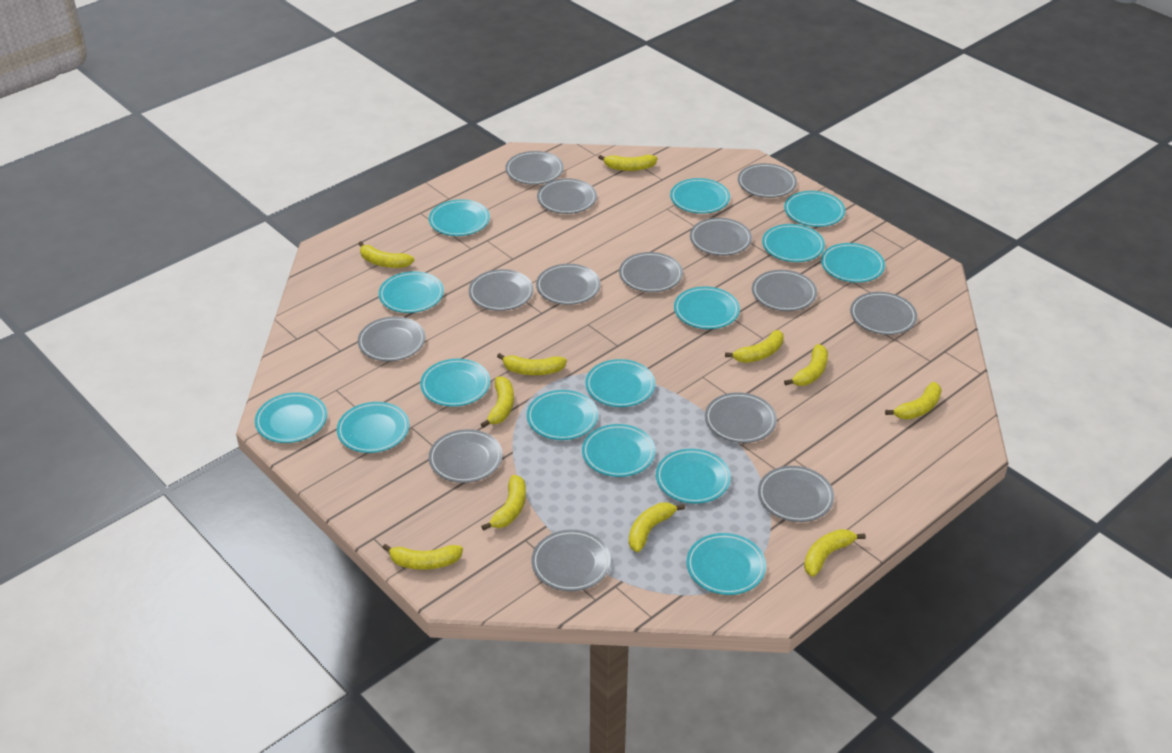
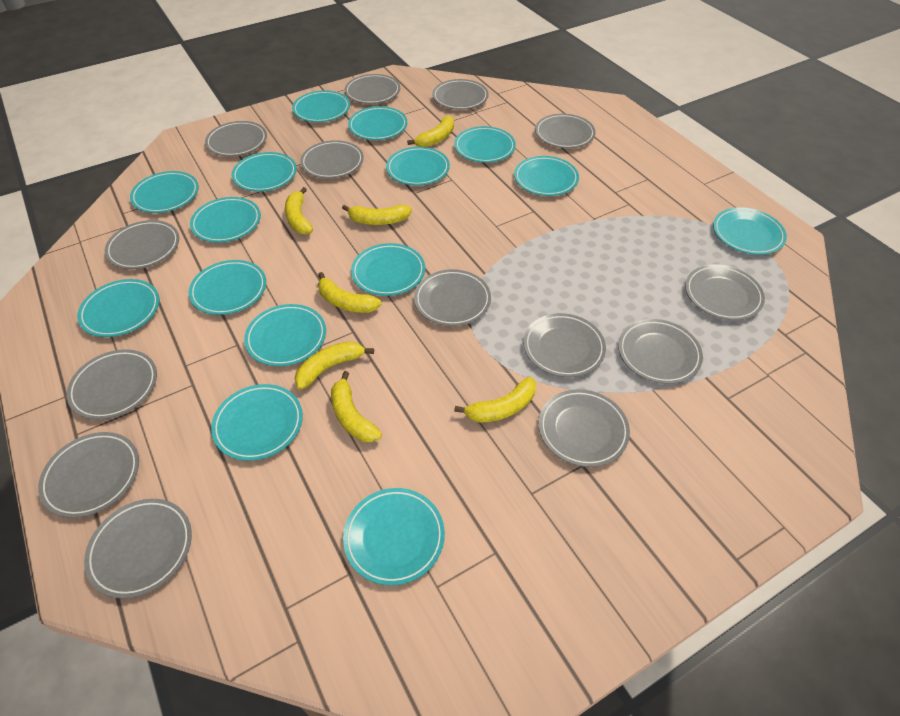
yellow banana: 11 -> 7

